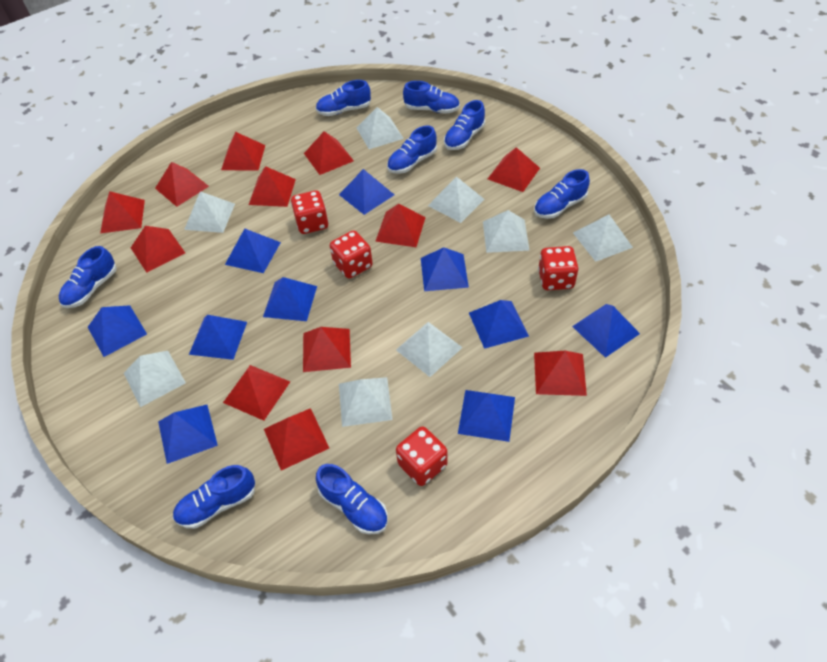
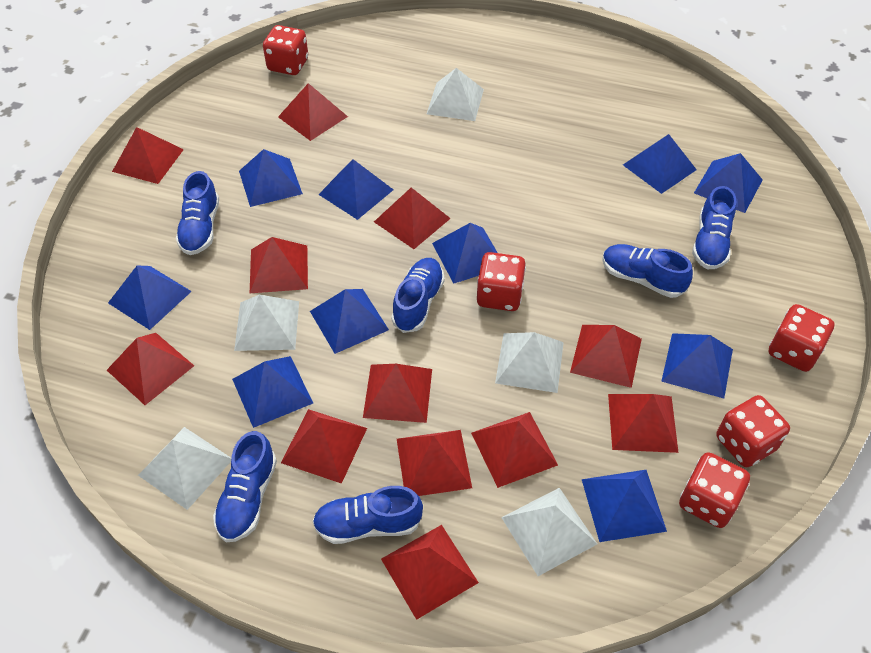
blue shoe: 8 -> 6
red dice: 4 -> 5
white pyramid: 8 -> 5

